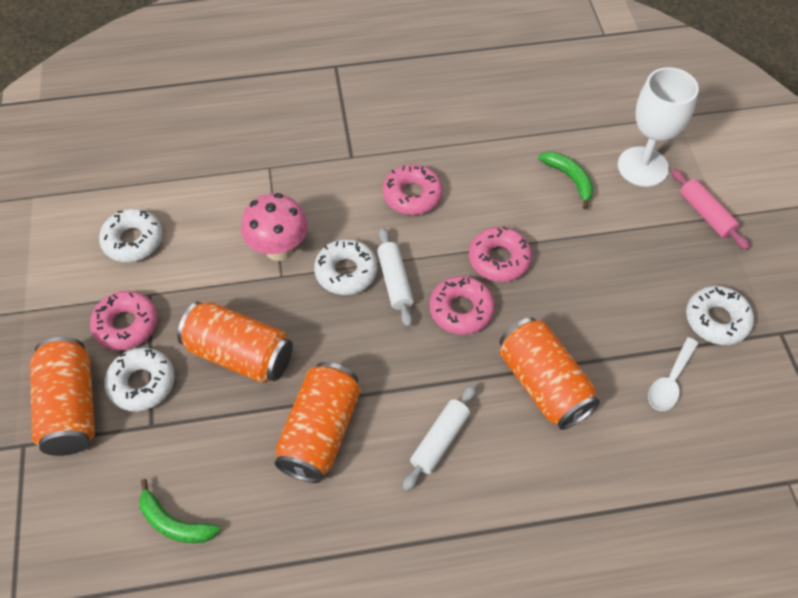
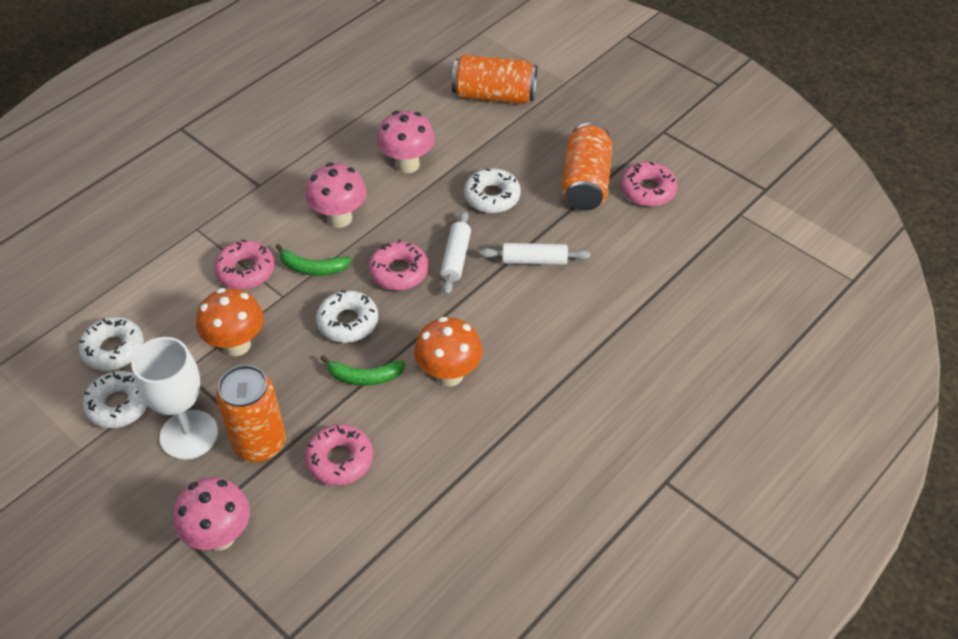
orange can: 4 -> 3
orange mushroom: 0 -> 2
pink mushroom: 1 -> 3
pink rolling pin: 1 -> 0
white spoon: 1 -> 0

